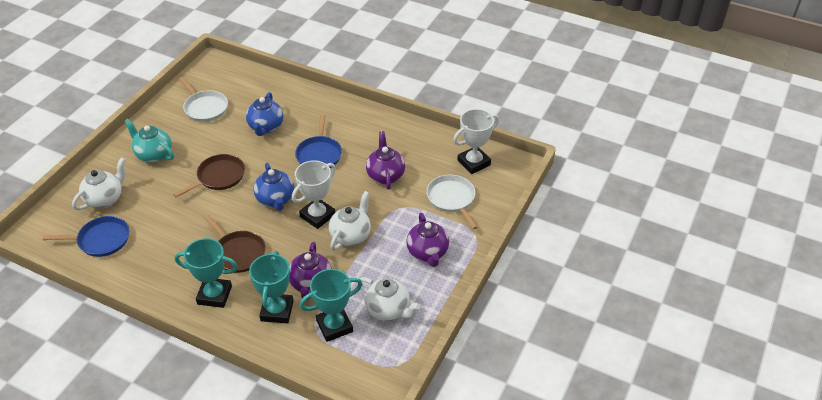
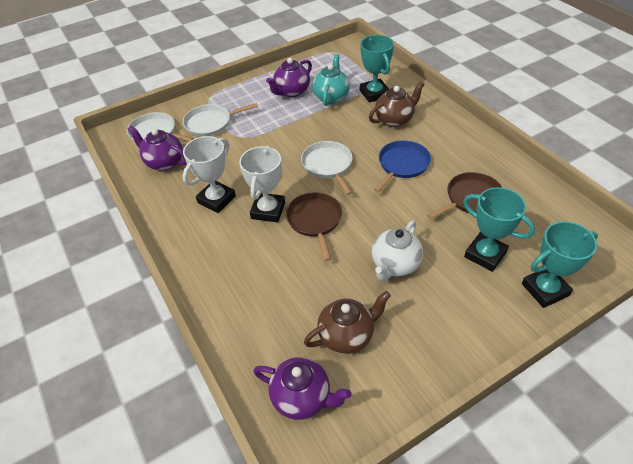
blue pan: 2 -> 1
blue teapot: 2 -> 0
brown teapot: 0 -> 2
white pan: 2 -> 3
white teapot: 3 -> 1

